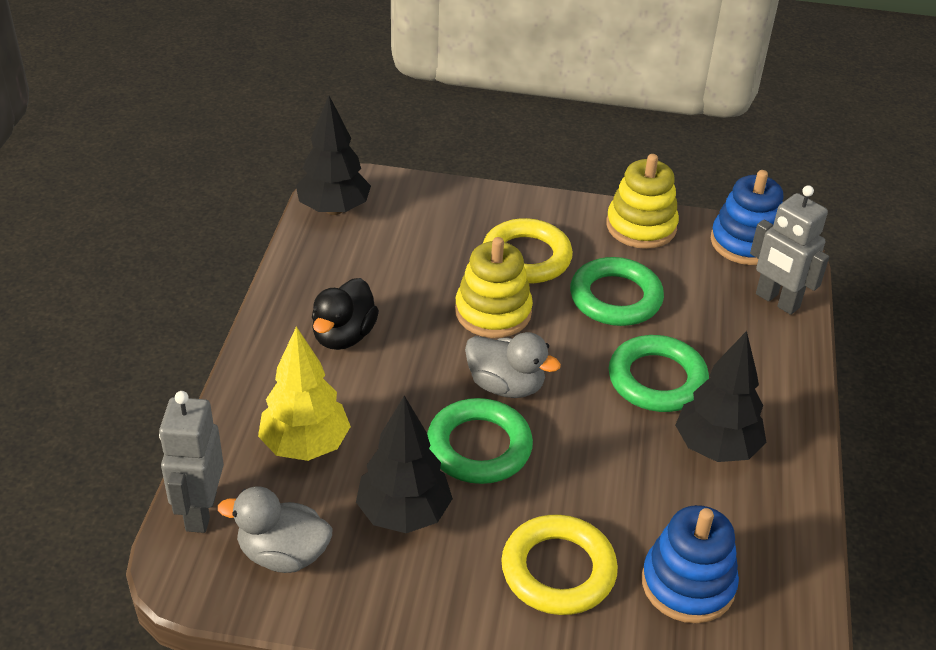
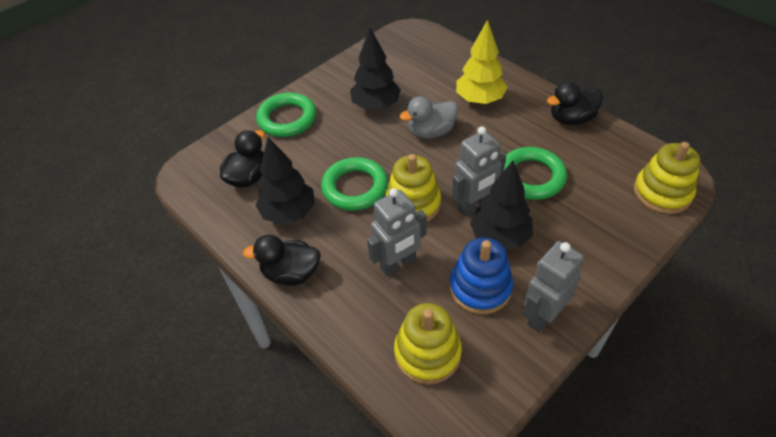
black duck: 1 -> 3
blue stacking toy: 2 -> 1
grey duck: 2 -> 1
grey robot: 2 -> 3
yellow ring: 2 -> 0
yellow stacking toy: 2 -> 3

